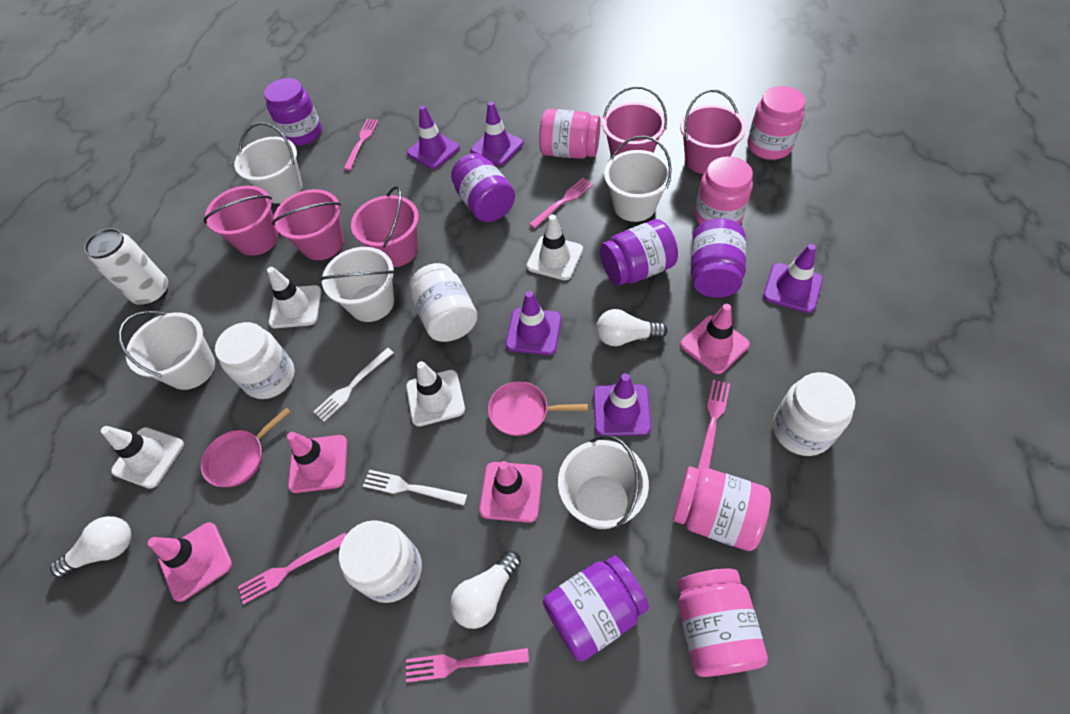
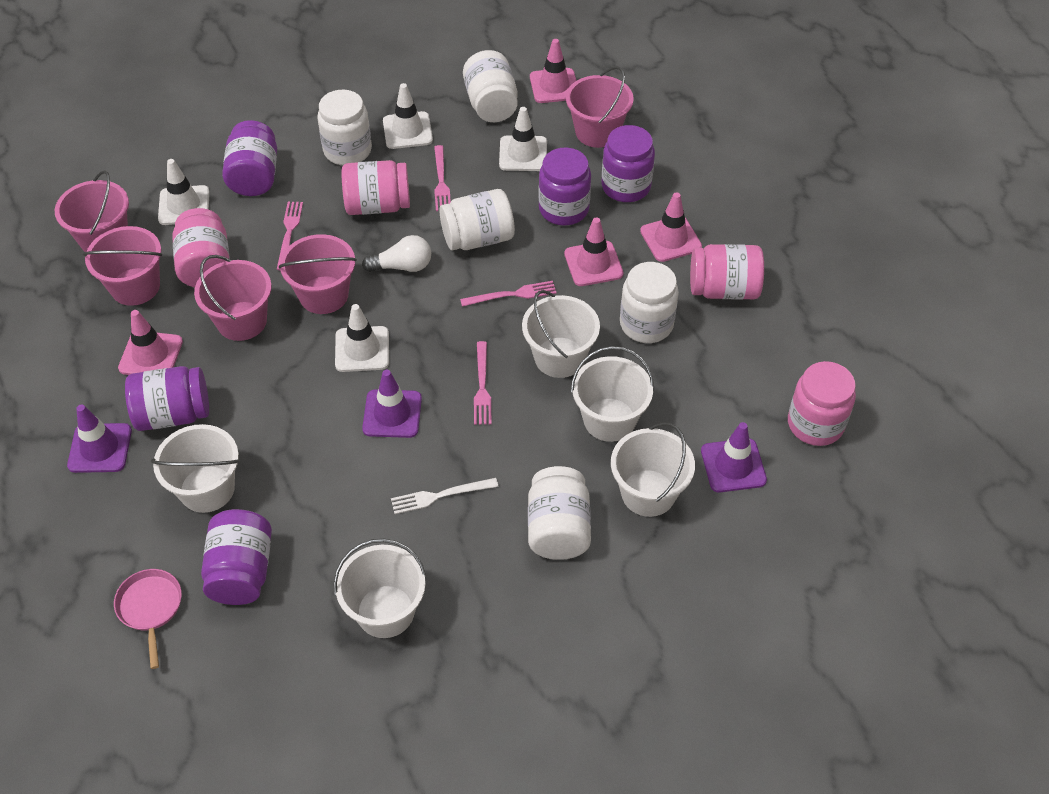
pink fork: 5 -> 4
pink jar: 5 -> 4
pink pan: 2 -> 1
purple traffic cone: 5 -> 3
white can: 1 -> 0
white fork: 2 -> 1
white jar: 4 -> 5
white light bulb: 3 -> 1

